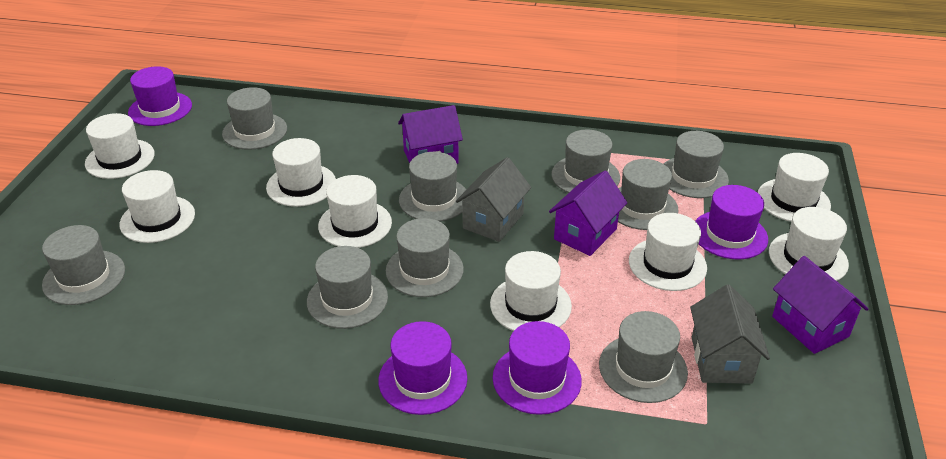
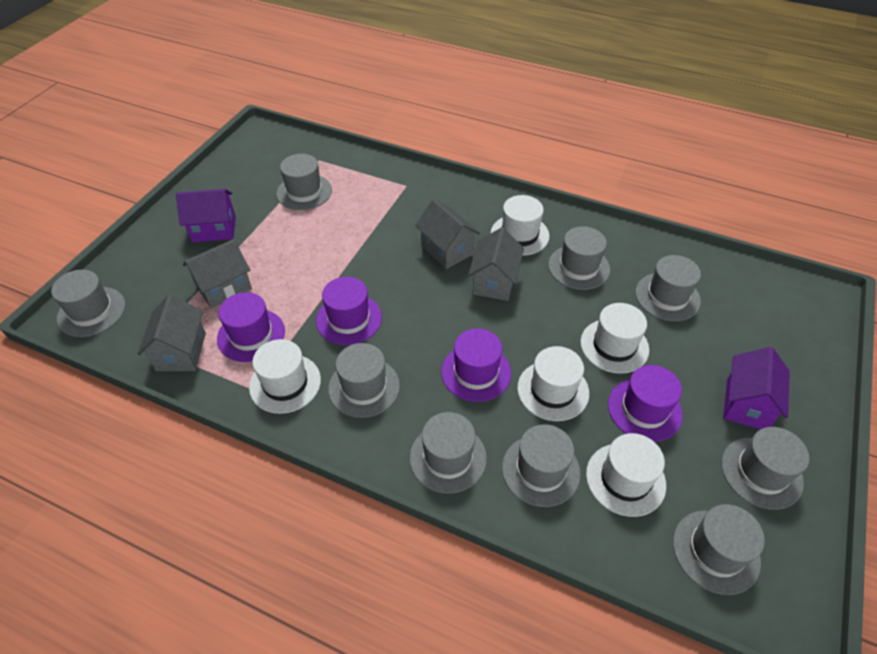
grey house: 2 -> 4
purple house: 3 -> 2
white hat: 8 -> 5

